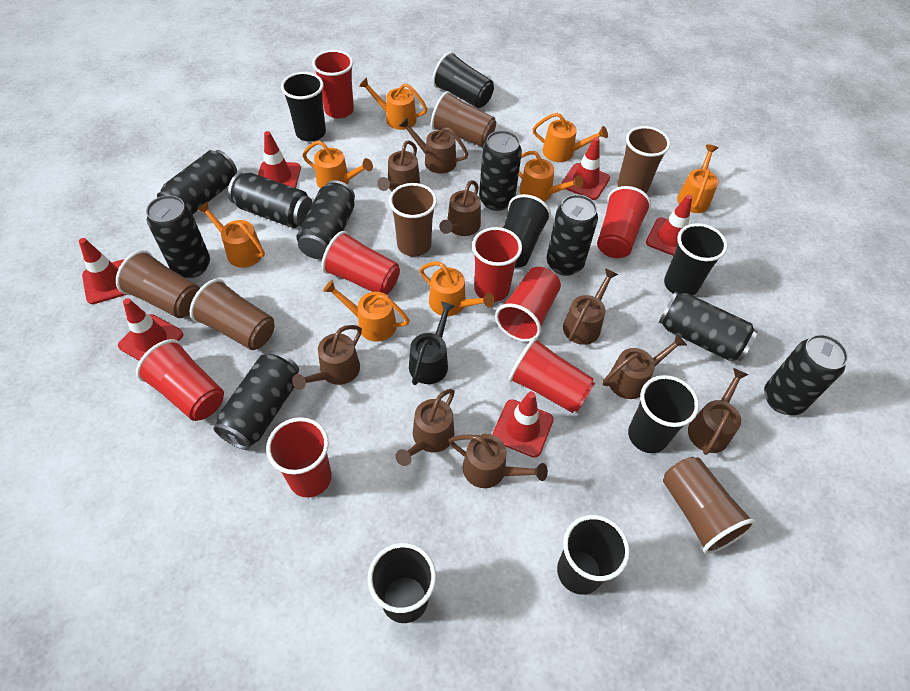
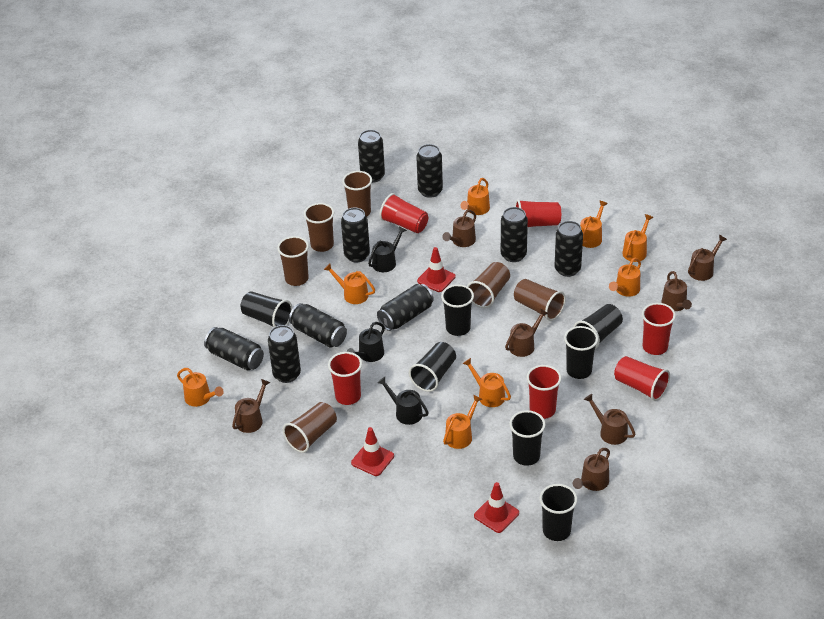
black watering can: 1 -> 3
brown watering can: 9 -> 7
red cup: 8 -> 6
red traffic cone: 6 -> 3

